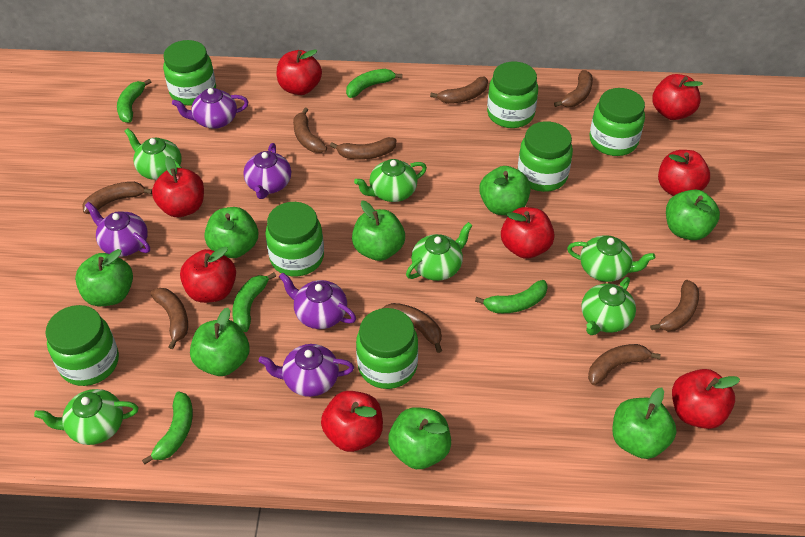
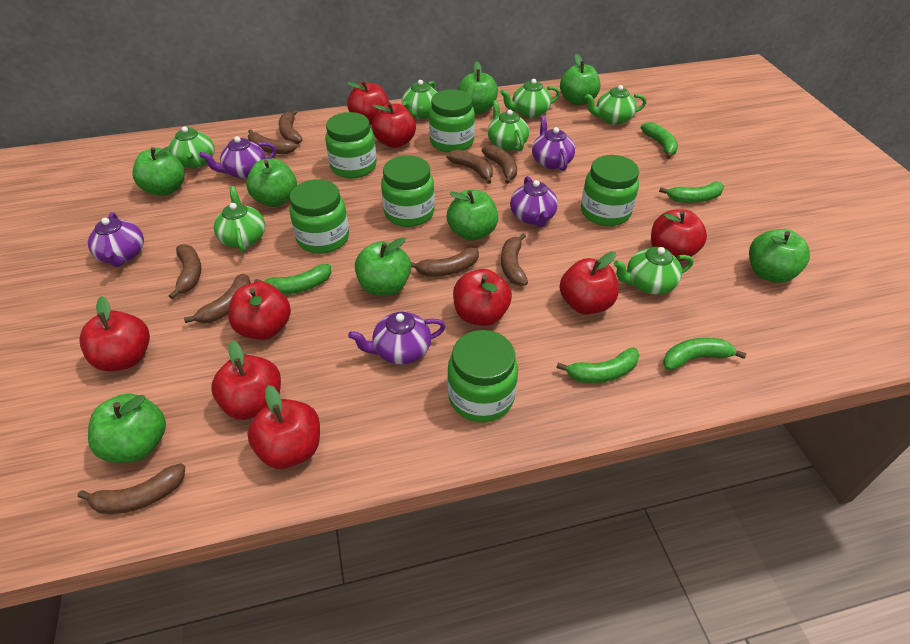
green jar: 7 -> 6
green teapot: 6 -> 7
red apple: 8 -> 9

